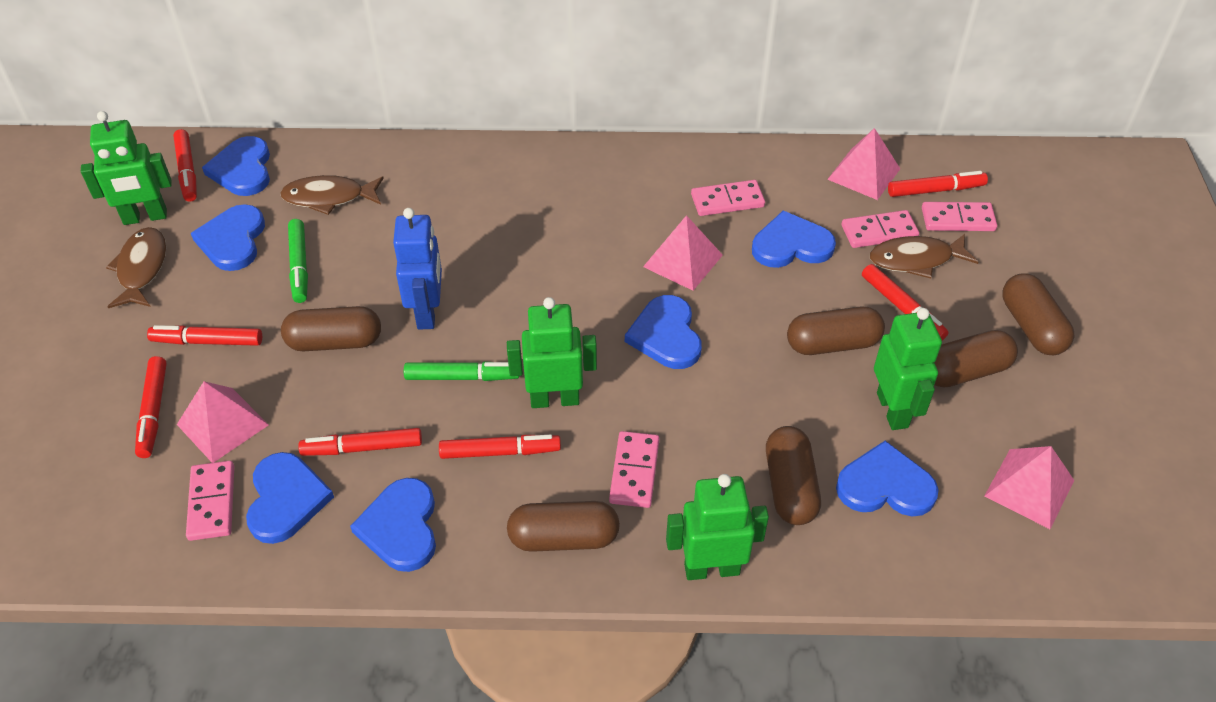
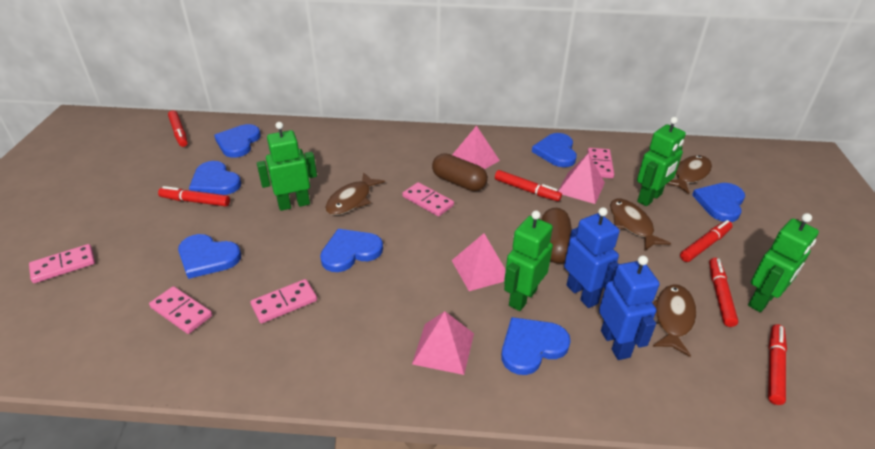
blue robot: 1 -> 2
brown capsule: 6 -> 2
brown fish: 3 -> 4
green marker: 2 -> 0
red marker: 7 -> 6

